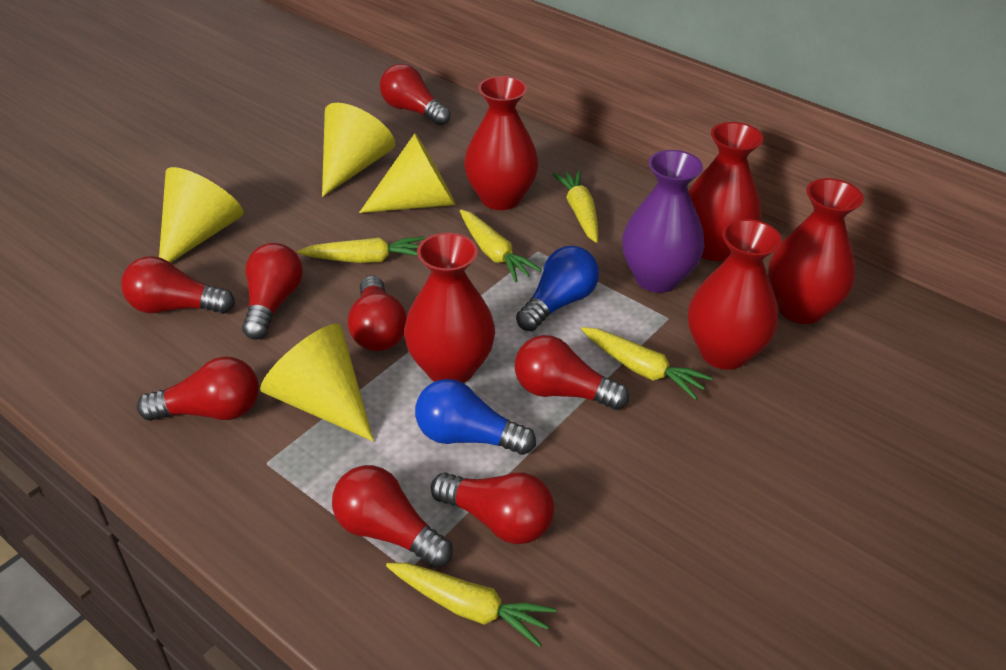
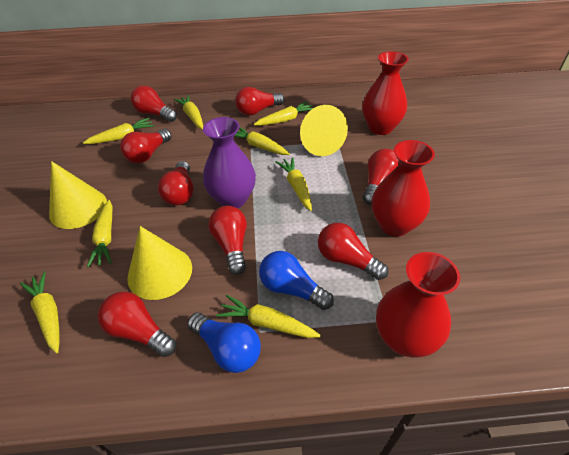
red vase: 5 -> 3
yellow carrot: 5 -> 8
yellow cone: 4 -> 3

